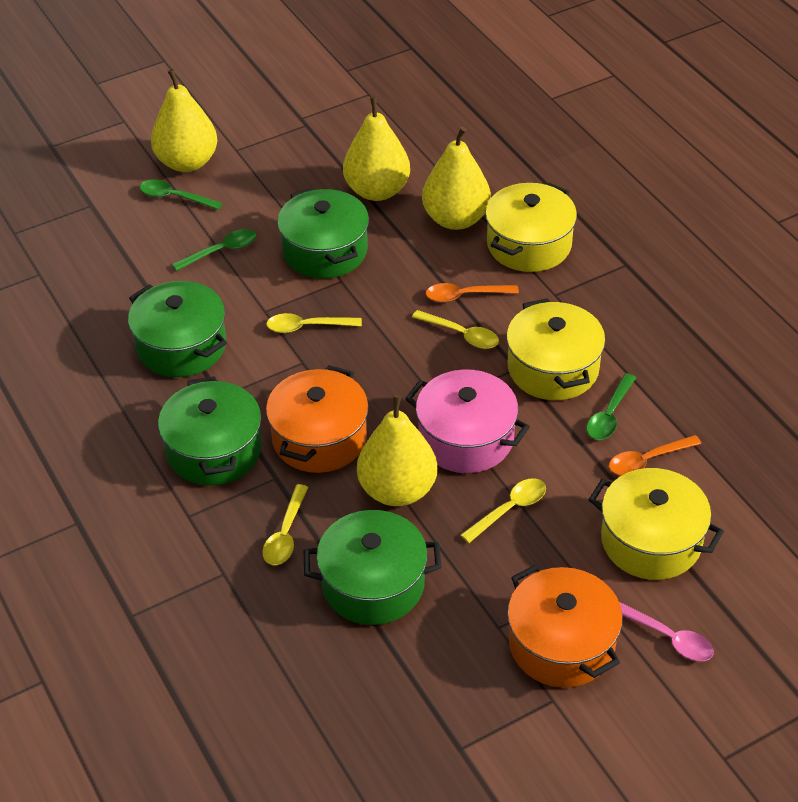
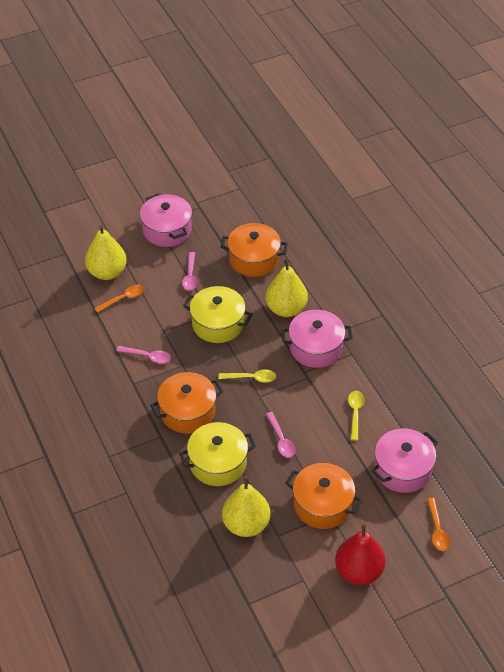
green pot: 4 -> 0
green spoon: 3 -> 0
orange pot: 2 -> 3
pink pot: 1 -> 3
pink spoon: 1 -> 3
red pear: 0 -> 1
yellow pear: 4 -> 3
yellow pot: 3 -> 2
yellow spoon: 4 -> 2

